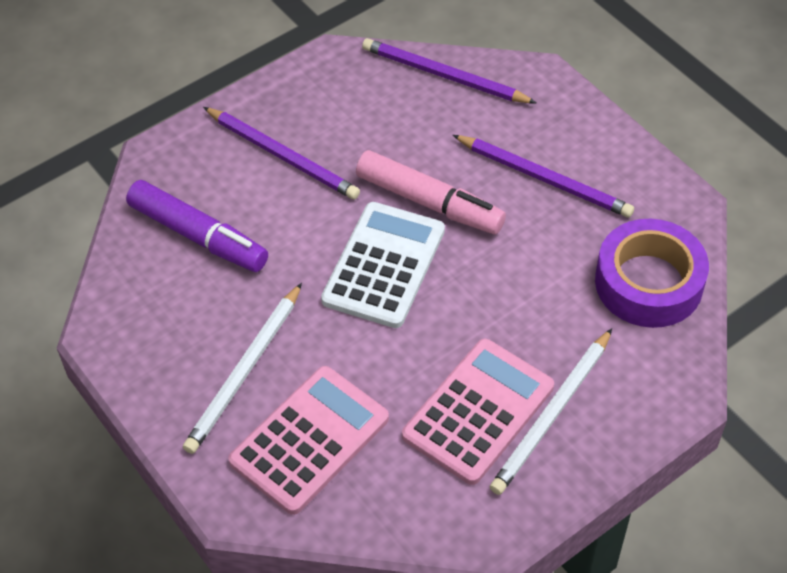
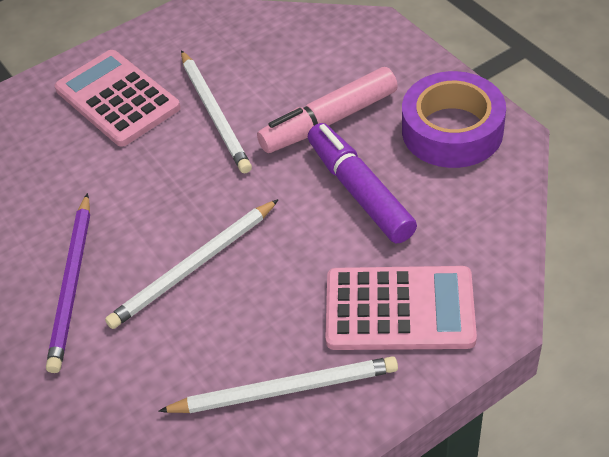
purple pencil: 3 -> 1
white calculator: 1 -> 0
white pencil: 2 -> 3

